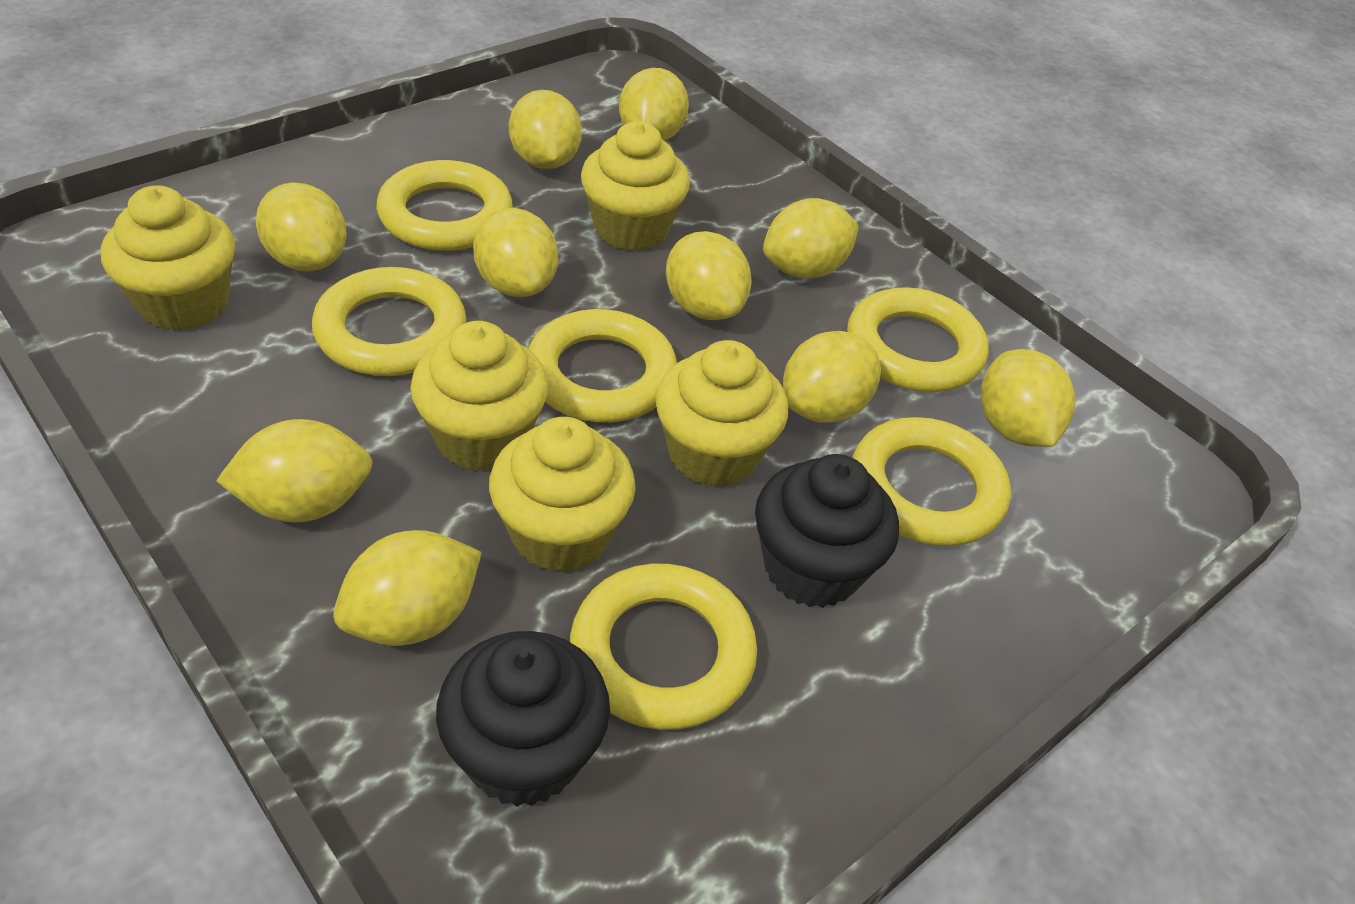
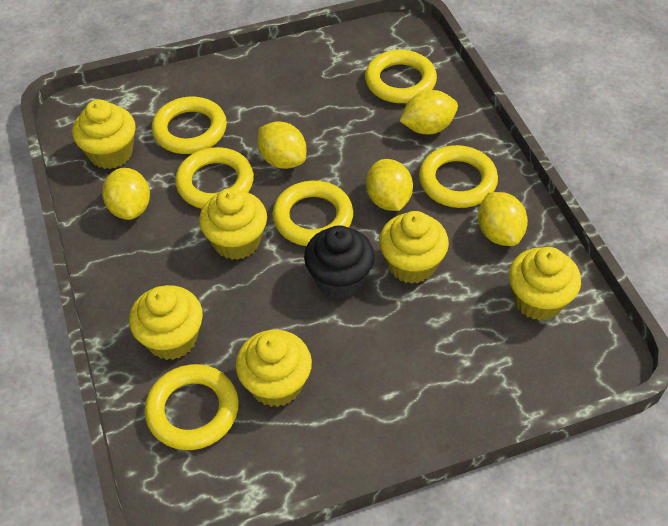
black cupcake: 2 -> 1
yellow cupcake: 5 -> 6
yellow lemon: 10 -> 5

